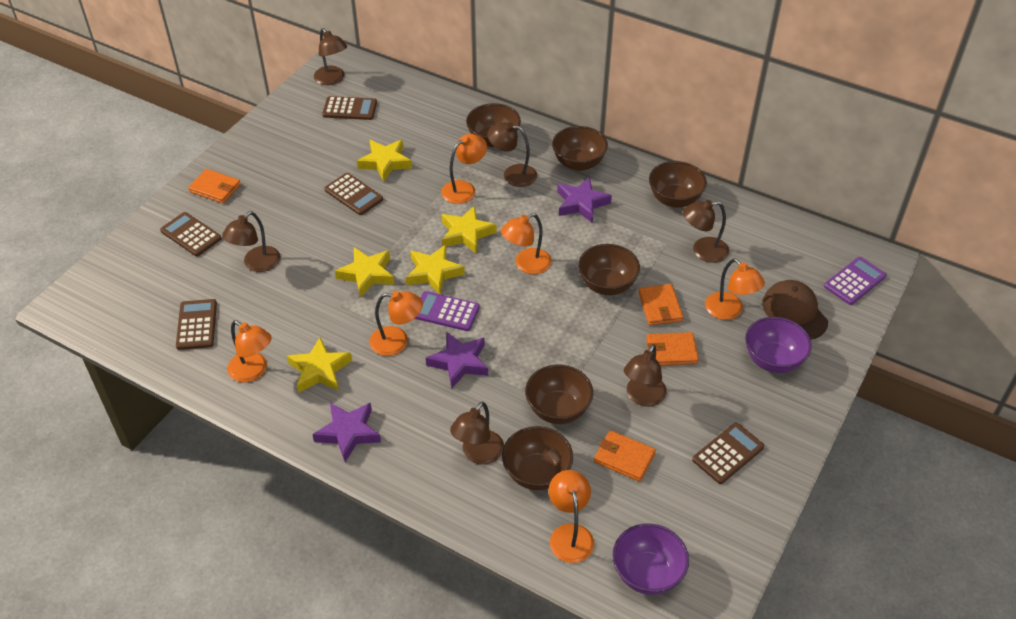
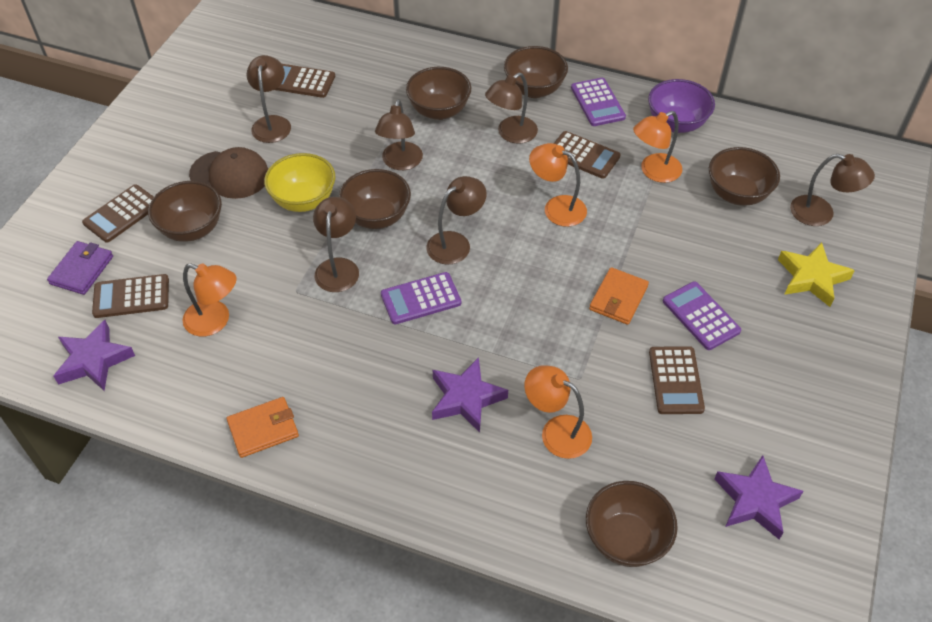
orange lamp: 6 -> 4
orange wallet: 4 -> 2
purple bowl: 2 -> 1
purple calculator: 2 -> 3
purple wallet: 0 -> 1
yellow bowl: 0 -> 1
yellow star: 5 -> 1

